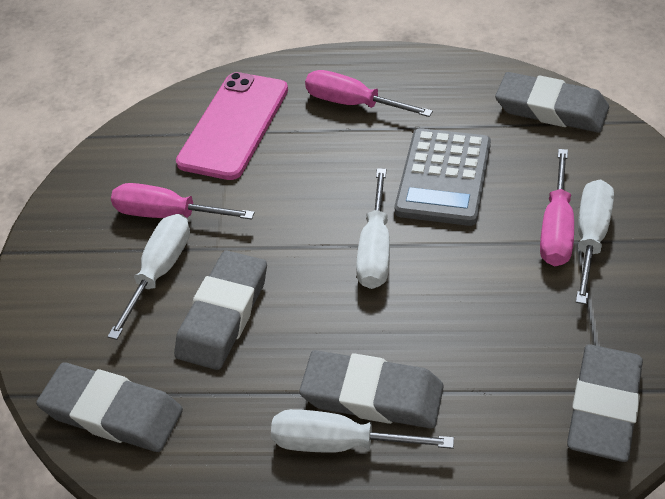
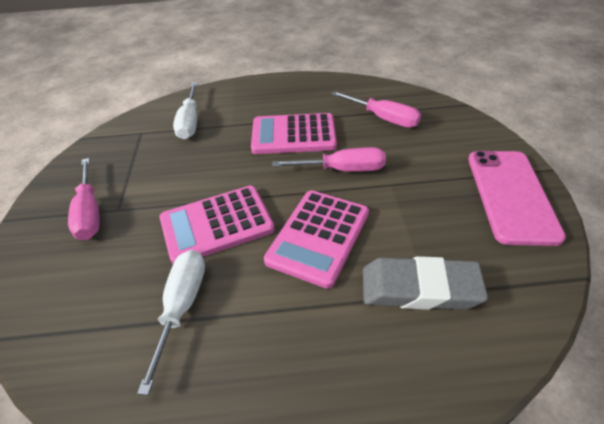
grey calculator: 1 -> 0
grey eraser: 5 -> 1
pink calculator: 0 -> 3
white screwdriver: 4 -> 2

